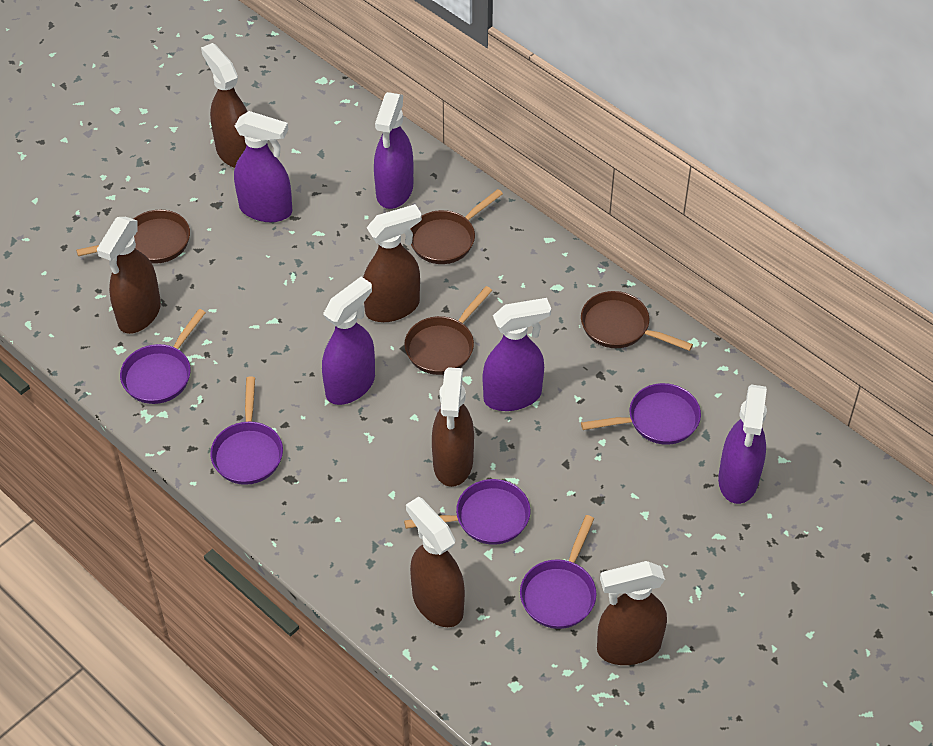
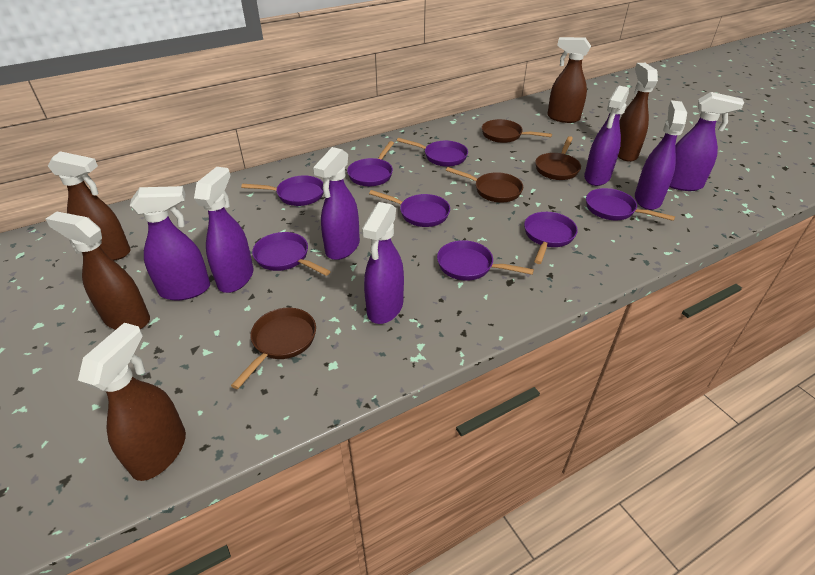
brown spray bottle: 6 -> 5
purple pan: 5 -> 8
purple spray bottle: 5 -> 7

